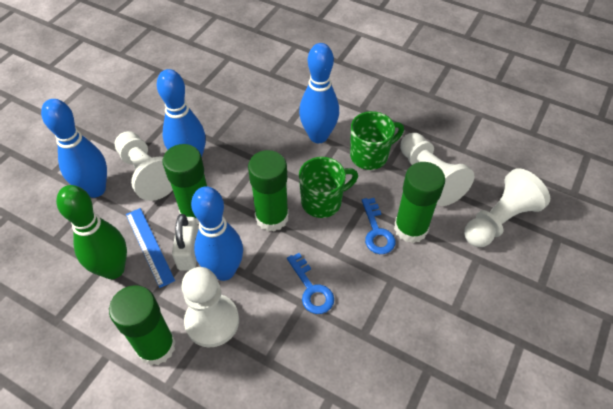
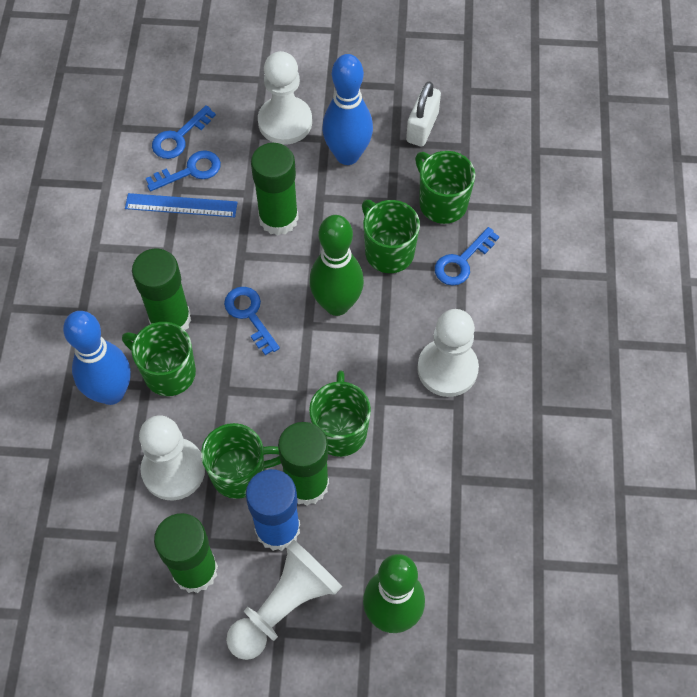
blue bowling pin: 4 -> 2
blue glue stick: 0 -> 1
blue key: 2 -> 4
green bowling pin: 1 -> 2
green mug: 2 -> 5

